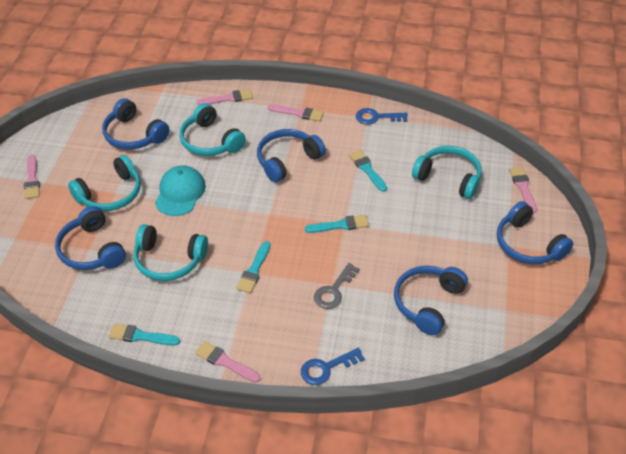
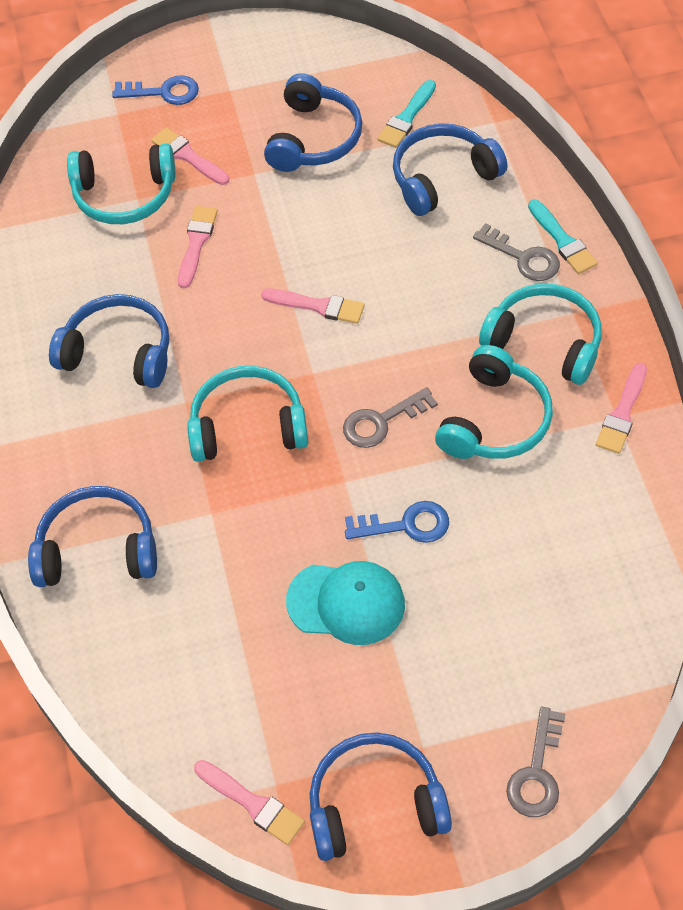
grey key: 1 -> 3
turquoise brush: 4 -> 2

